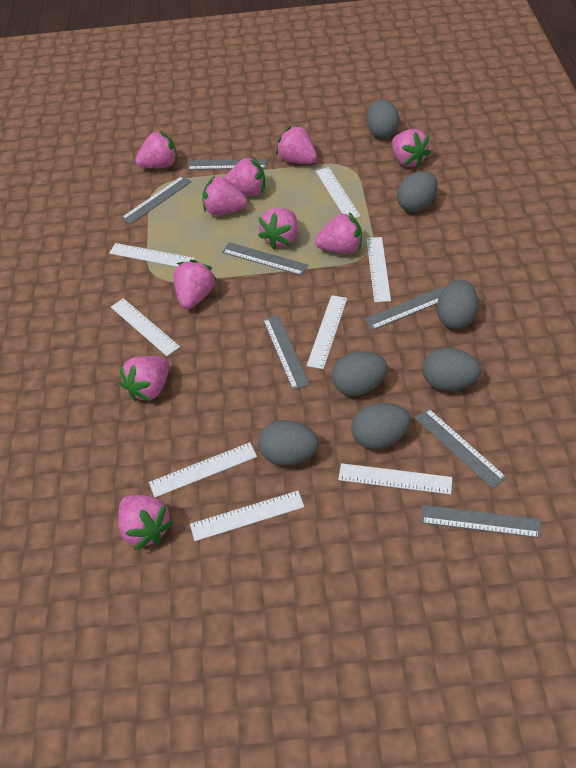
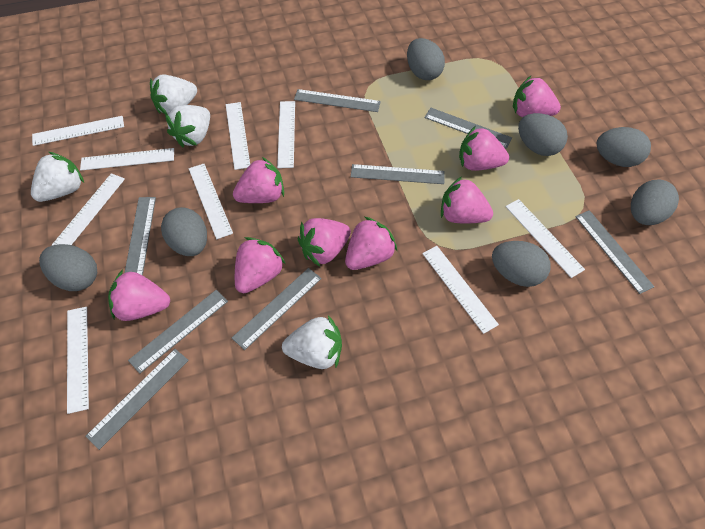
grey ruler: 7 -> 8
pink strawberry: 10 -> 8
white ruler: 8 -> 9
white strawberry: 0 -> 4

